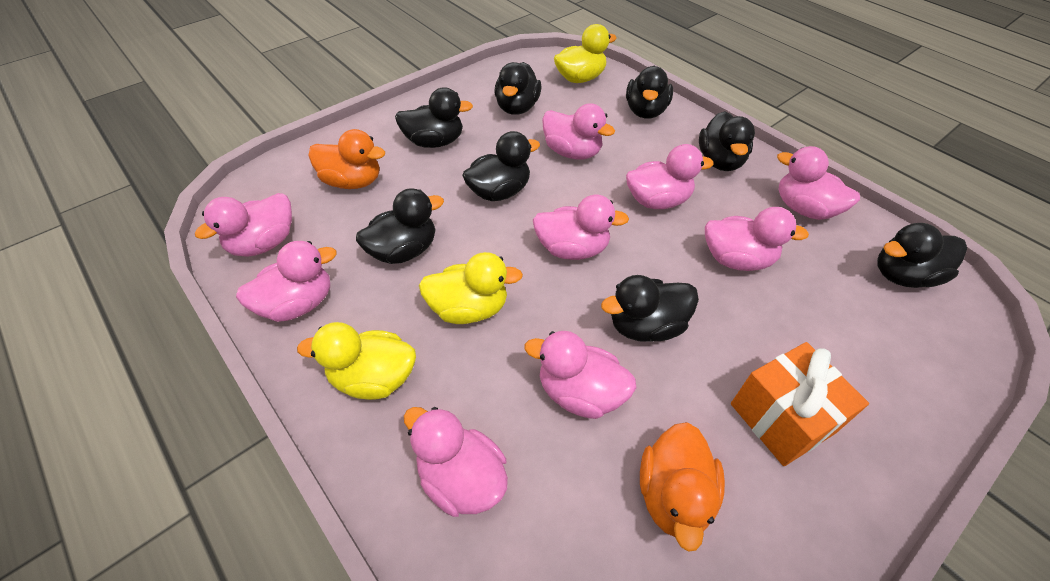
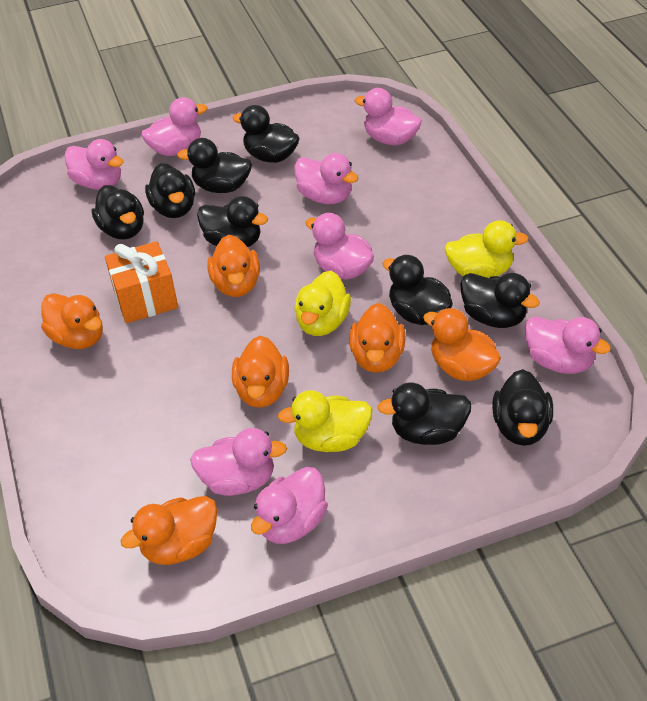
black duck: 8 -> 9
orange duck: 2 -> 6
pink duck: 9 -> 8

